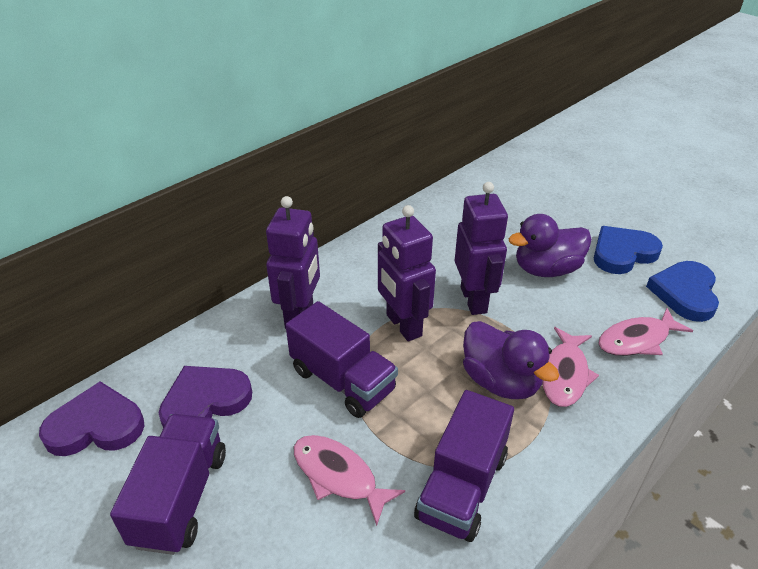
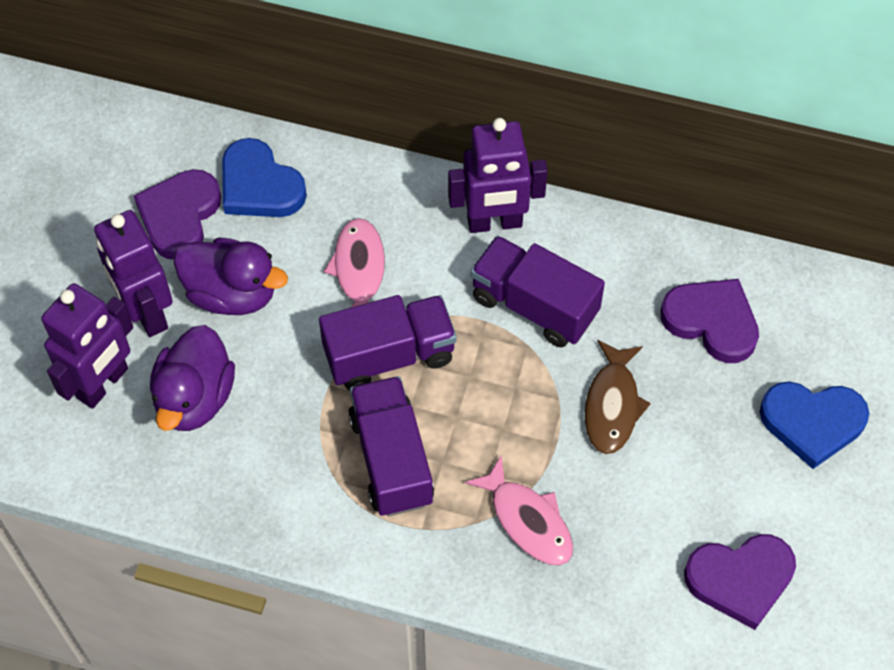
brown fish: 0 -> 1
pink fish: 3 -> 2
purple heart: 2 -> 3

